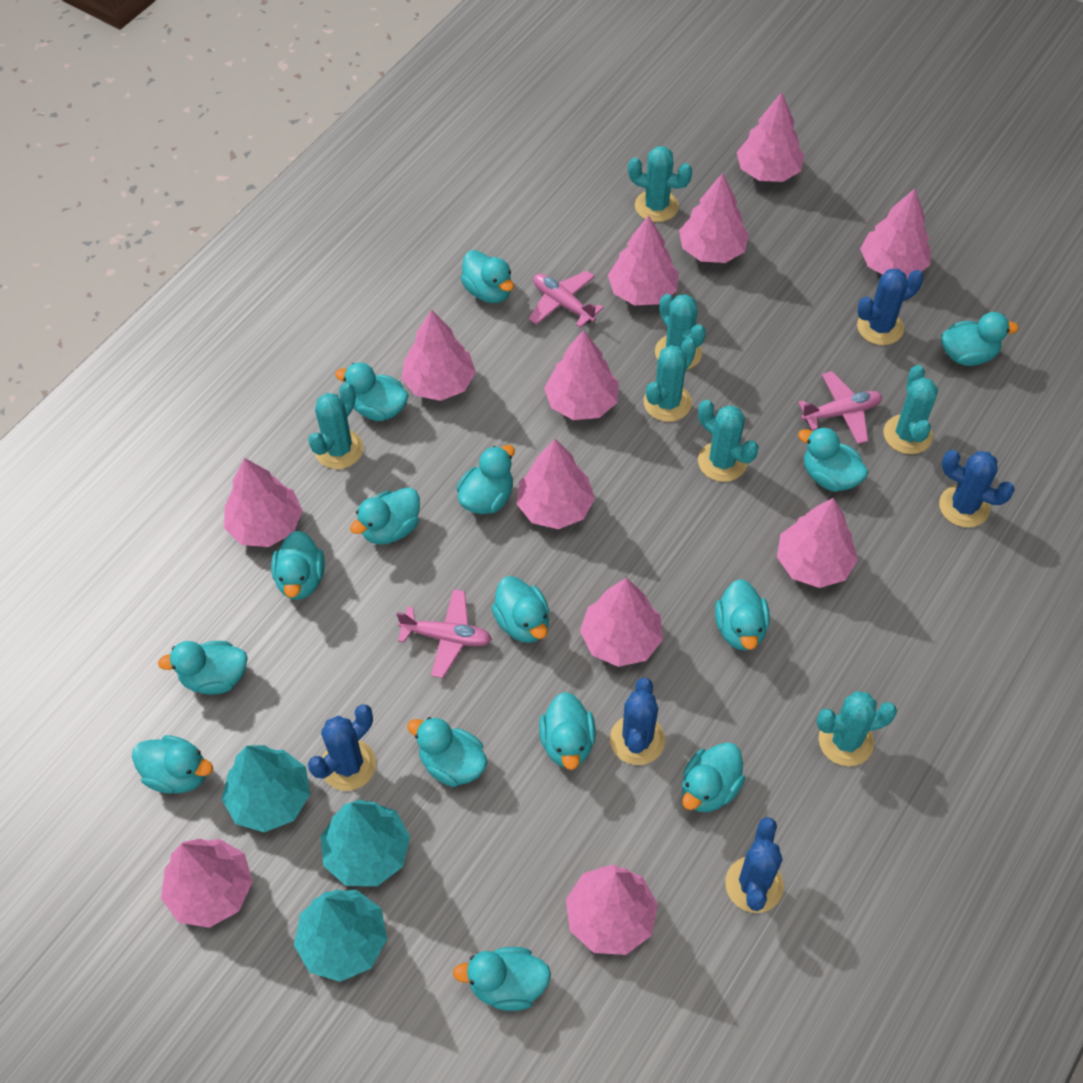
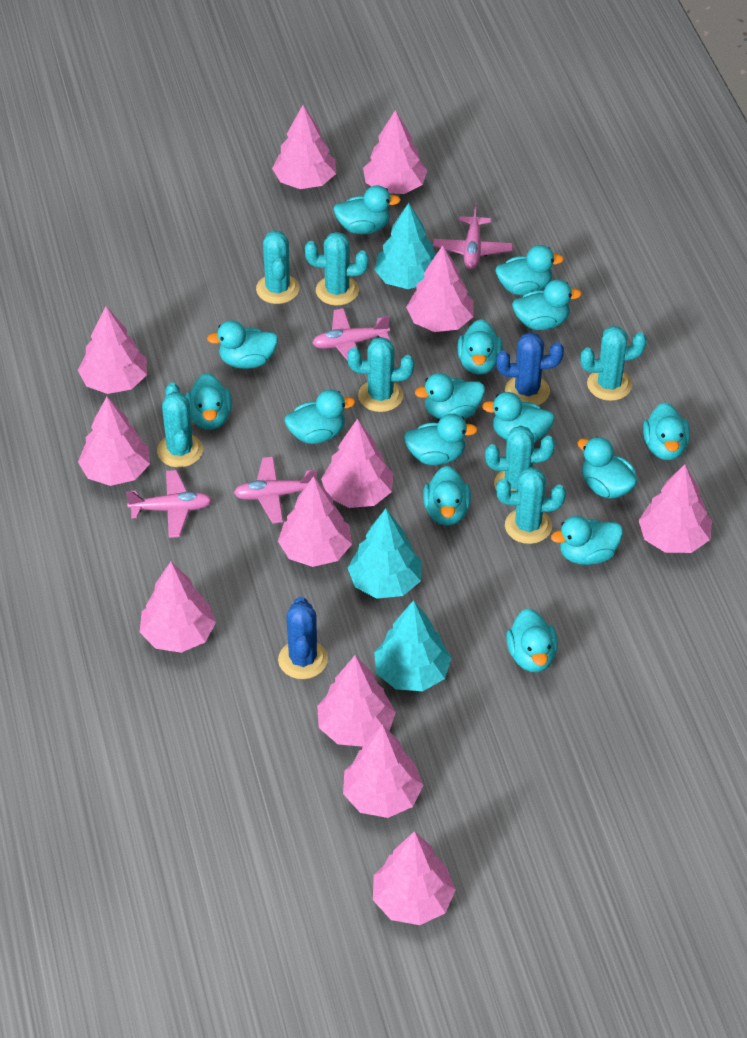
blue cactus: 5 -> 2
pink plane: 3 -> 4

